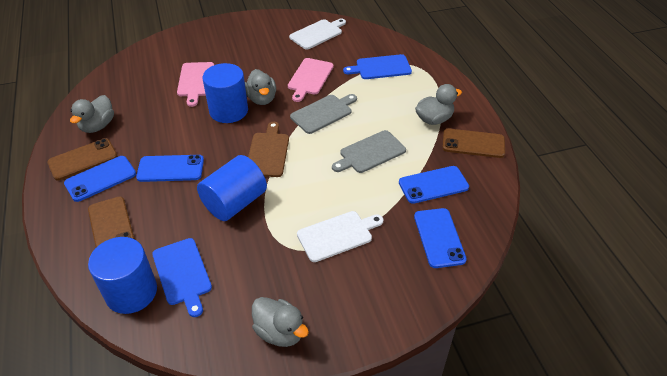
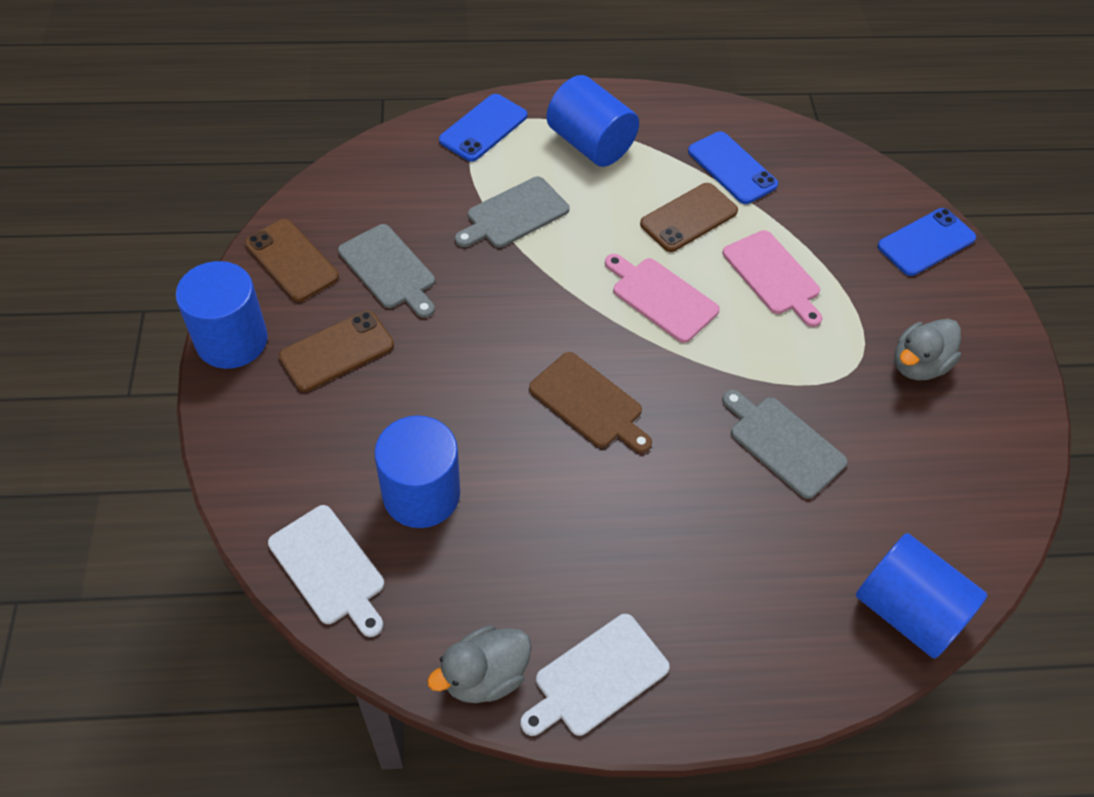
blue cutting board: 2 -> 0
blue cylinder: 3 -> 4
blue phone: 4 -> 3
grey cutting board: 2 -> 3
grey duck: 4 -> 2

